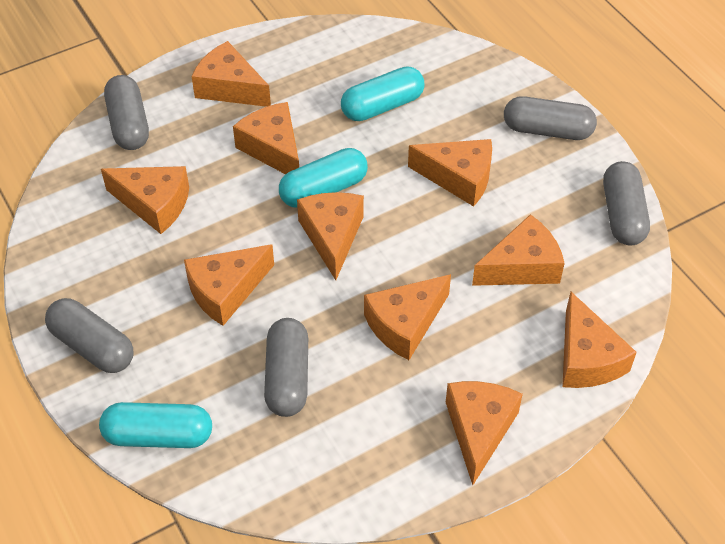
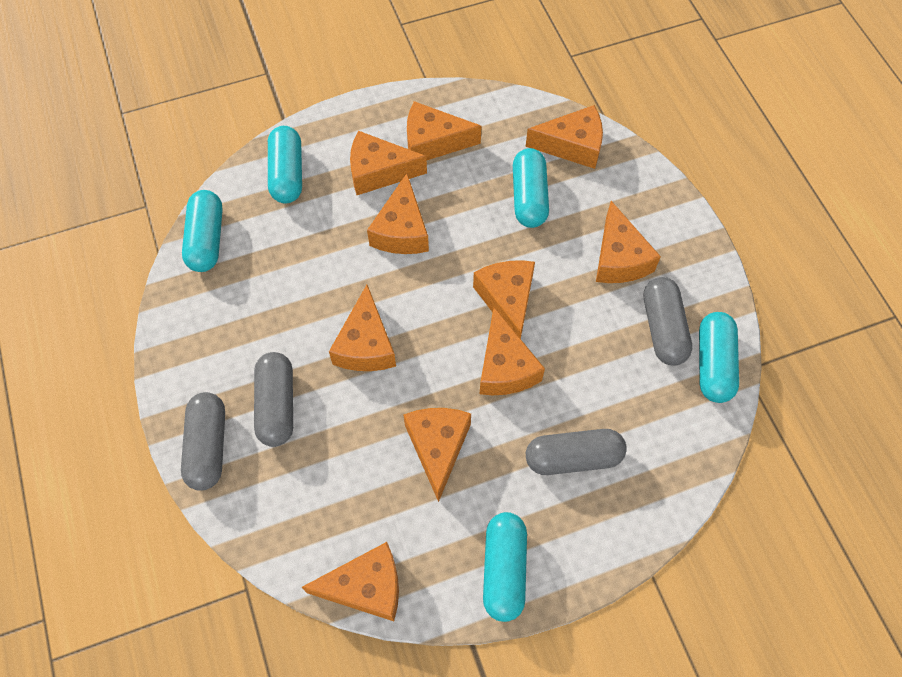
grey capsule: 5 -> 4
turquoise capsule: 3 -> 5

